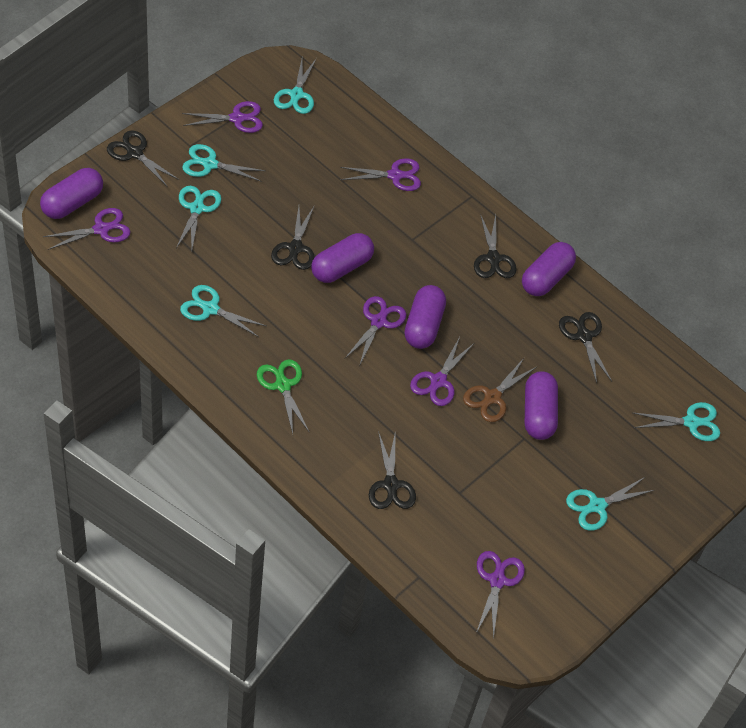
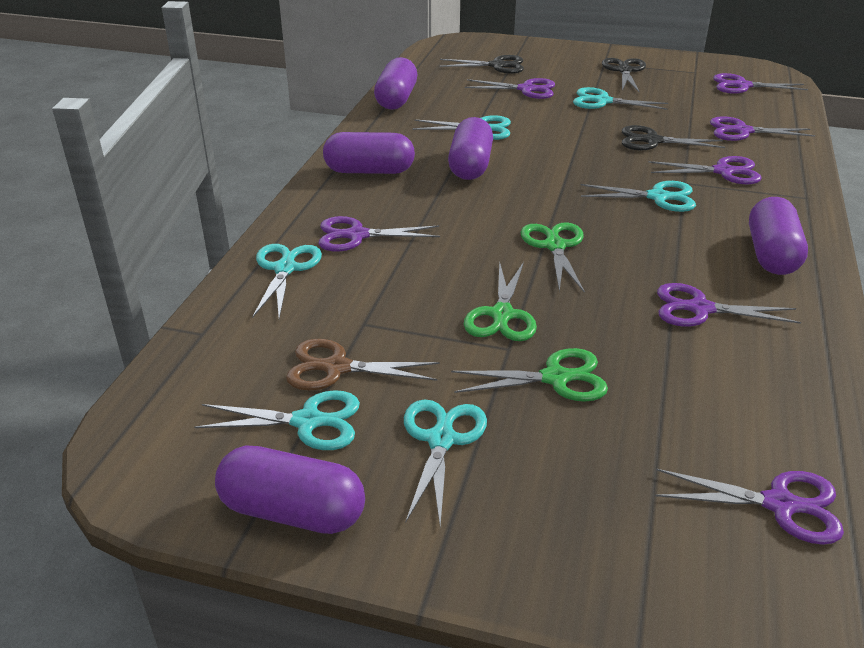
black scissors: 5 -> 3
green scissors: 1 -> 3
purple scissors: 6 -> 7

